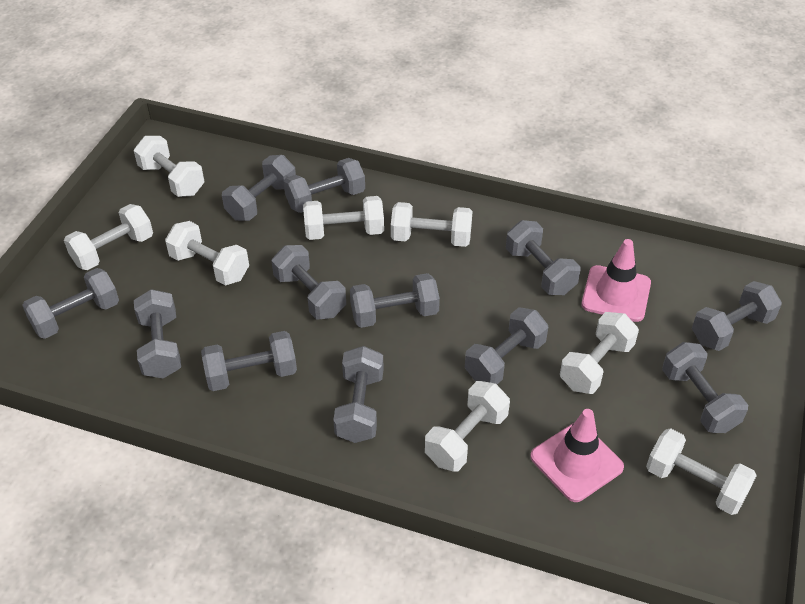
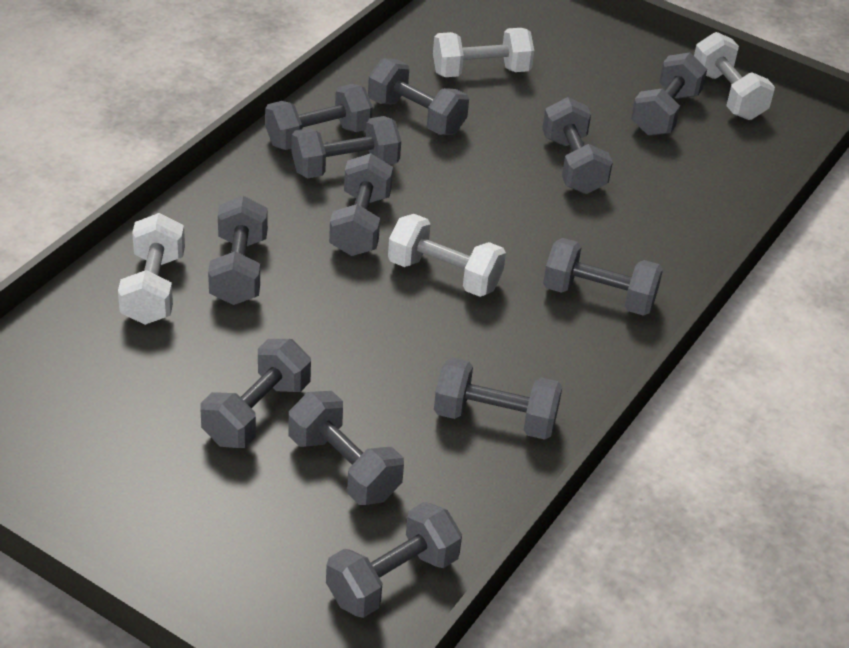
pink traffic cone: 2 -> 0
white dumbbell: 8 -> 4

